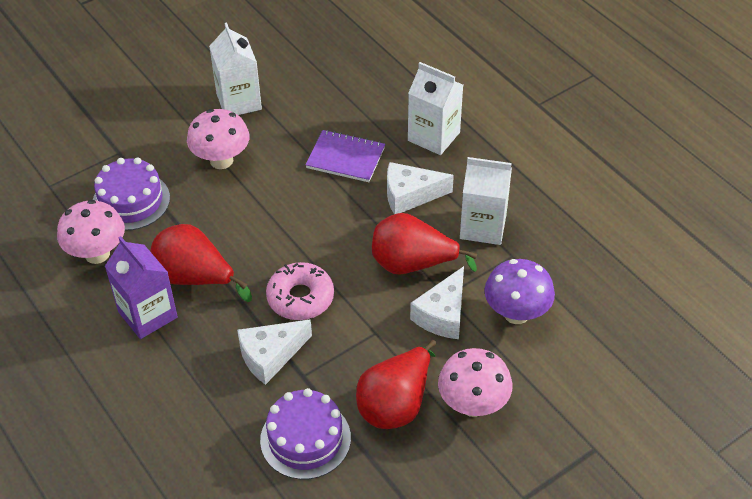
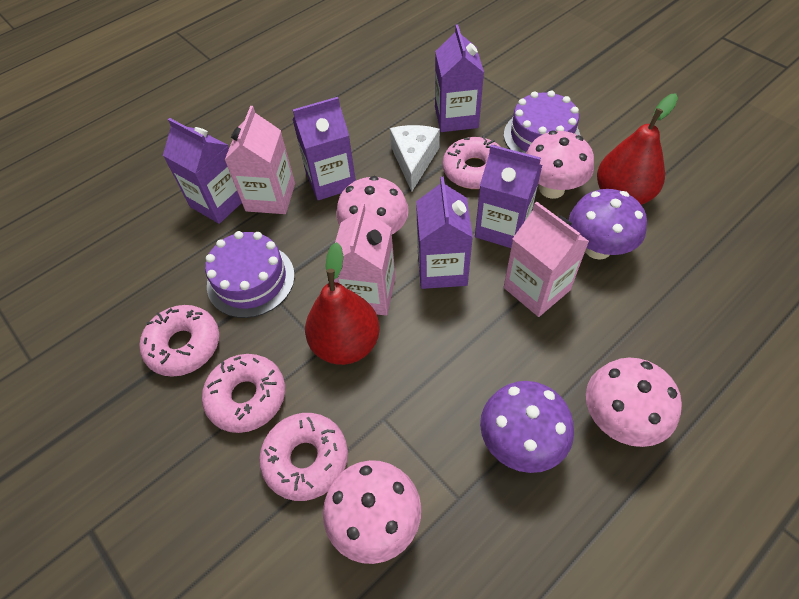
pink carton: 0 -> 3
pink donut: 1 -> 4
pink mushroom: 3 -> 4
purple carton: 1 -> 5
purple mushroom: 1 -> 2
purple notebook: 1 -> 0
red pear: 3 -> 2
white carton: 3 -> 0
white cheese: 3 -> 1

